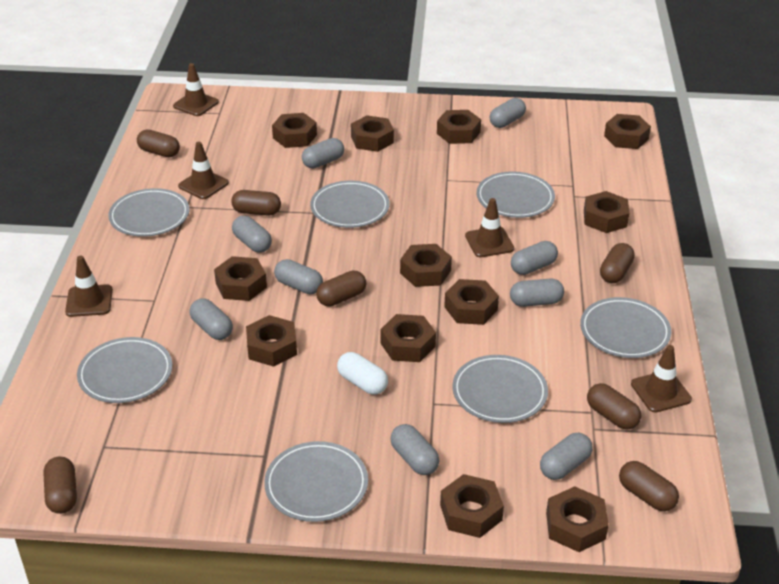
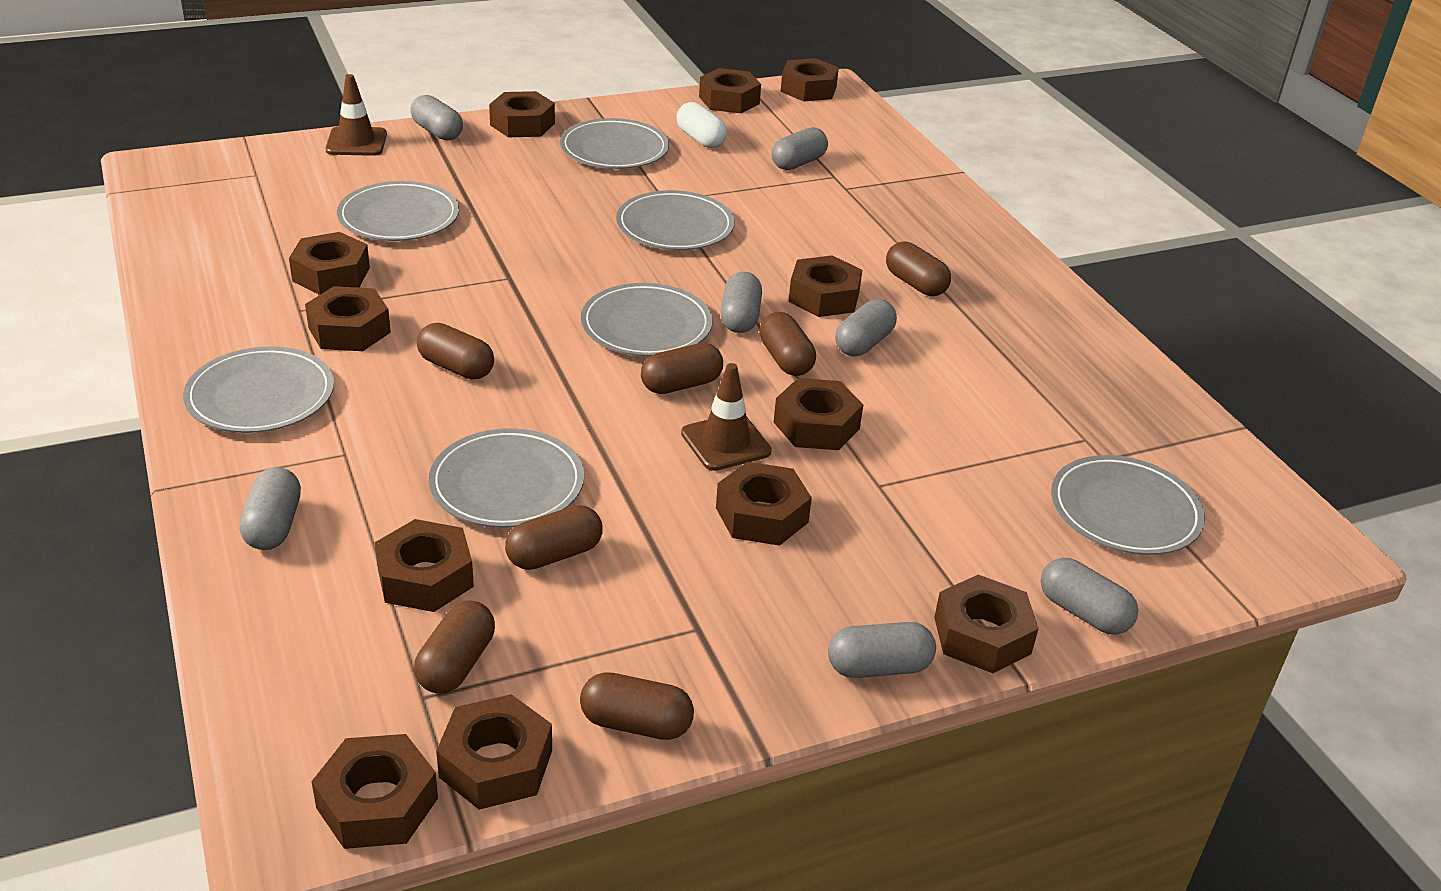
brown traffic cone: 5 -> 2
grey capsule: 9 -> 7

